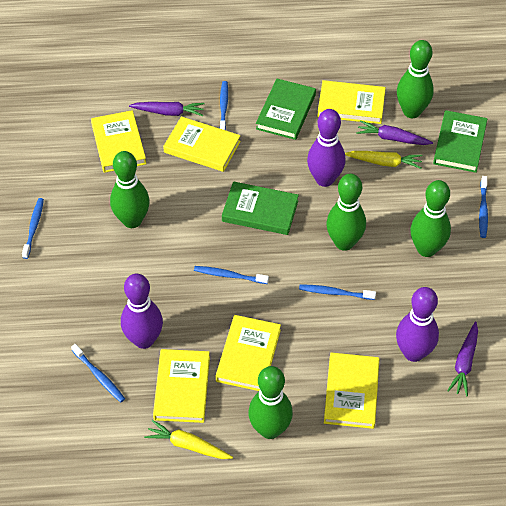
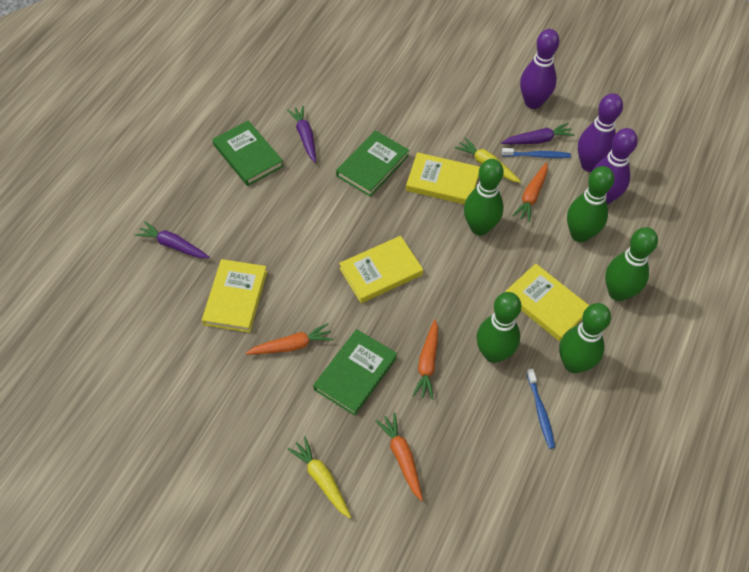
blue toothbrush: 6 -> 2
orange carrot: 0 -> 4
yellow book: 6 -> 4

